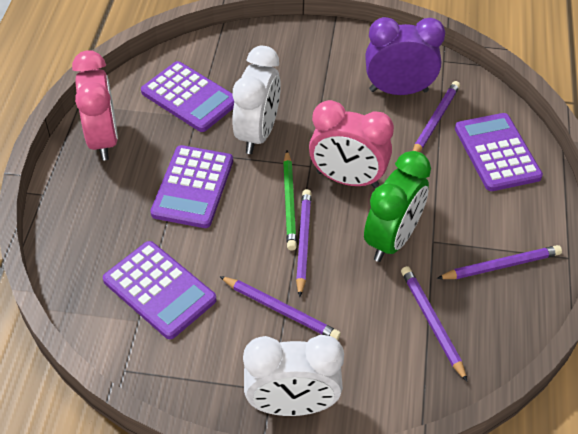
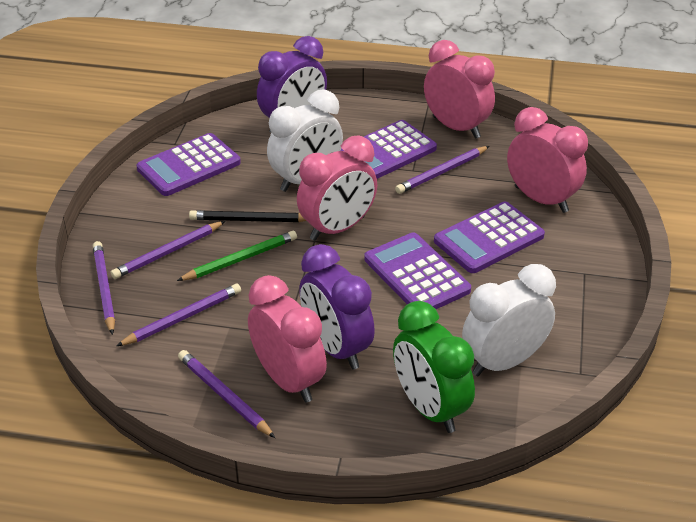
black pencil: 0 -> 1
pink clock: 2 -> 4
purple clock: 1 -> 2

